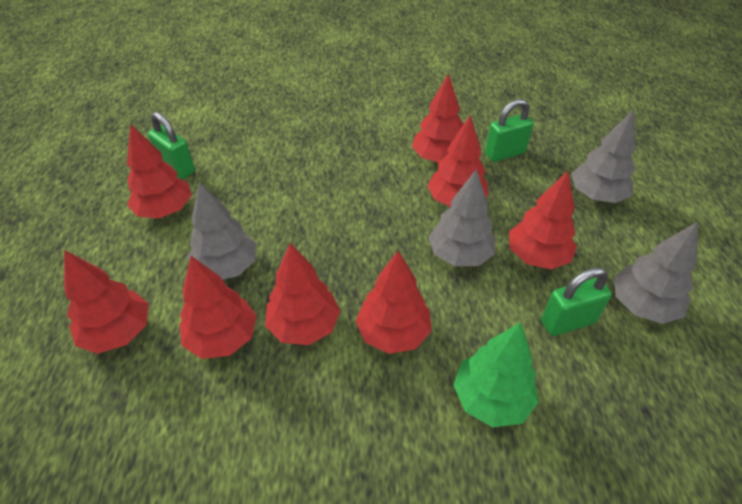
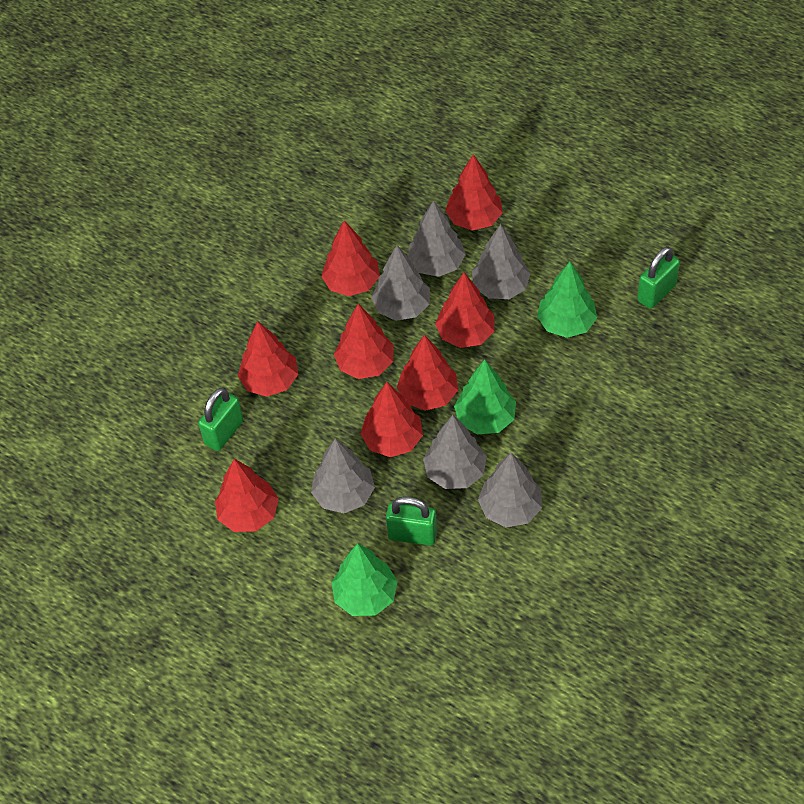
green tree: 1 -> 3
grey tree: 4 -> 6

